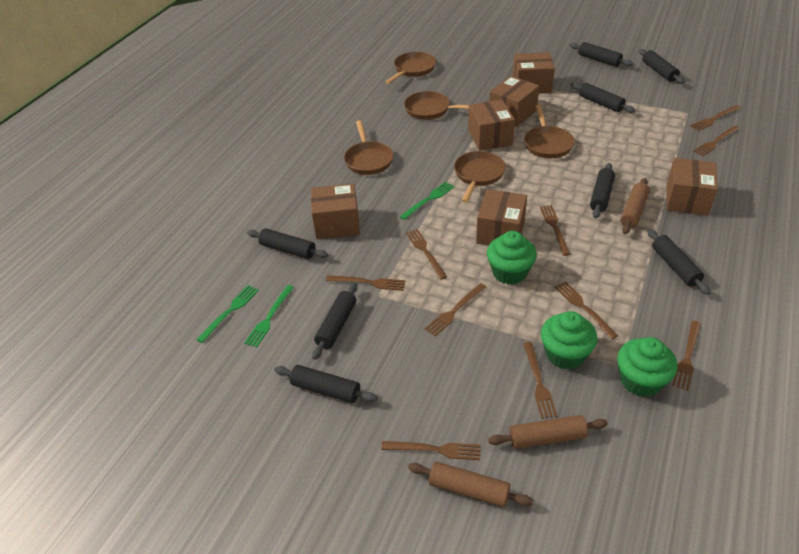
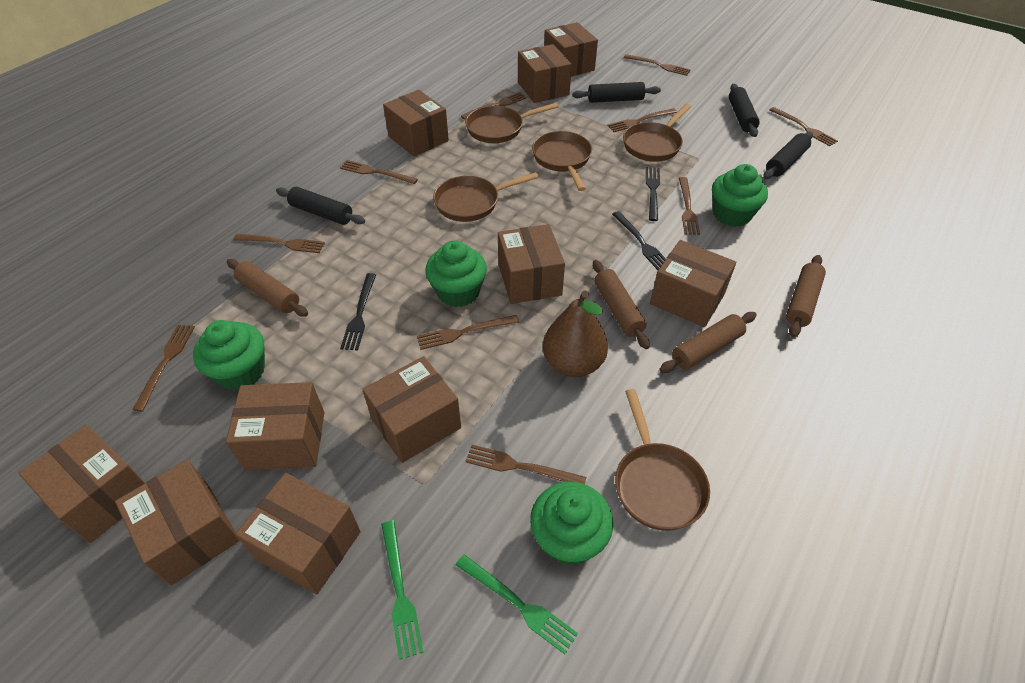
black fork: 0 -> 3
black rolling pin: 8 -> 4
brown box: 6 -> 10
brown pear: 0 -> 1
brown rolling pin: 3 -> 4
green cupcake: 3 -> 4
green fork: 3 -> 2

